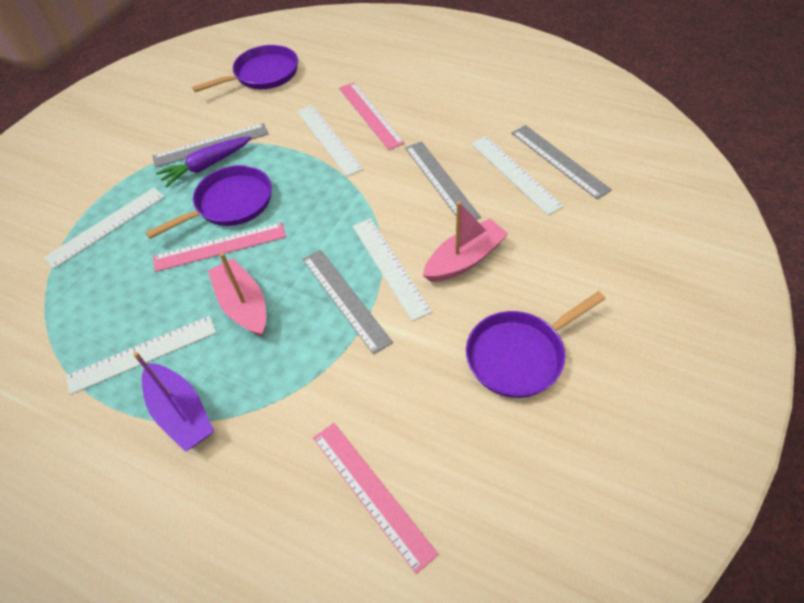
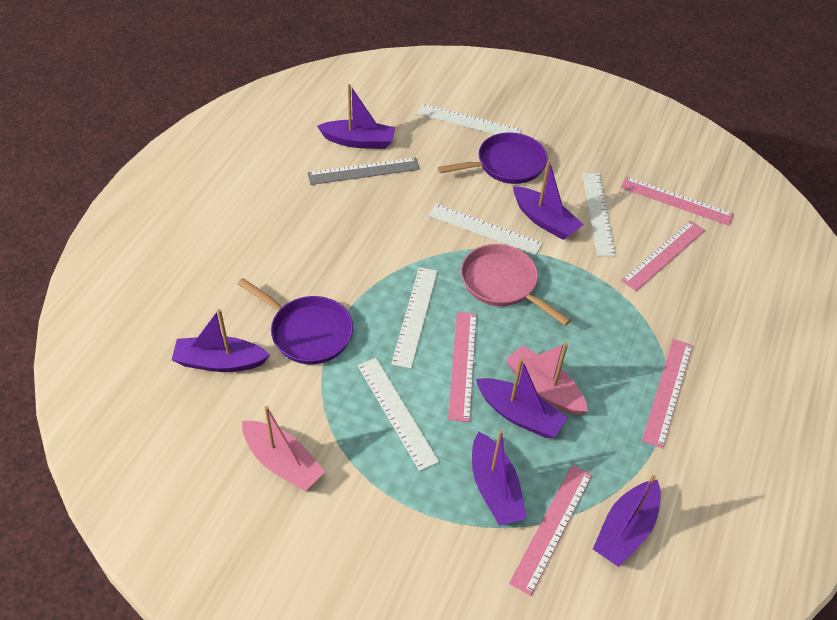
grey ruler: 4 -> 1
pink pan: 0 -> 1
pink ruler: 3 -> 5
purple boat: 1 -> 6
purple carrot: 1 -> 0
purple pan: 3 -> 2

